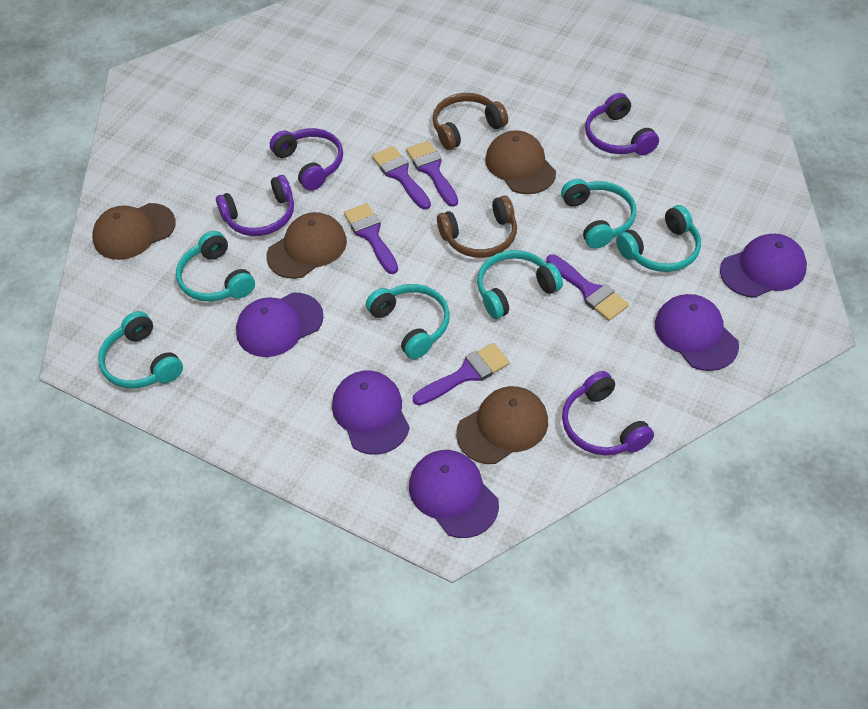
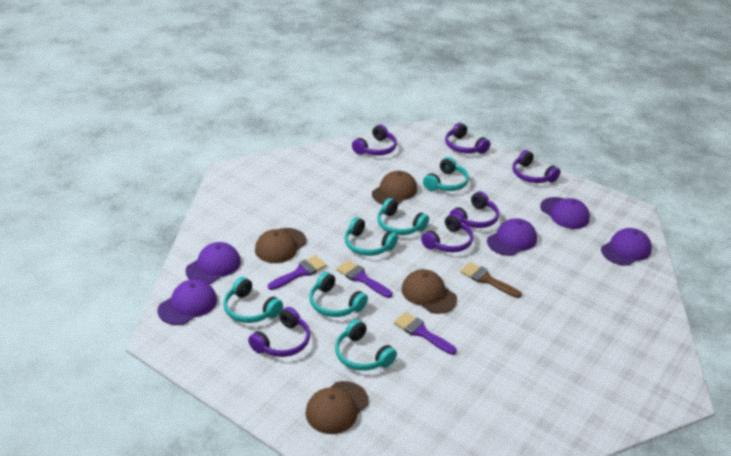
brown brush: 0 -> 1
brown headphones: 2 -> 0
purple brush: 5 -> 3
purple headphones: 4 -> 6

